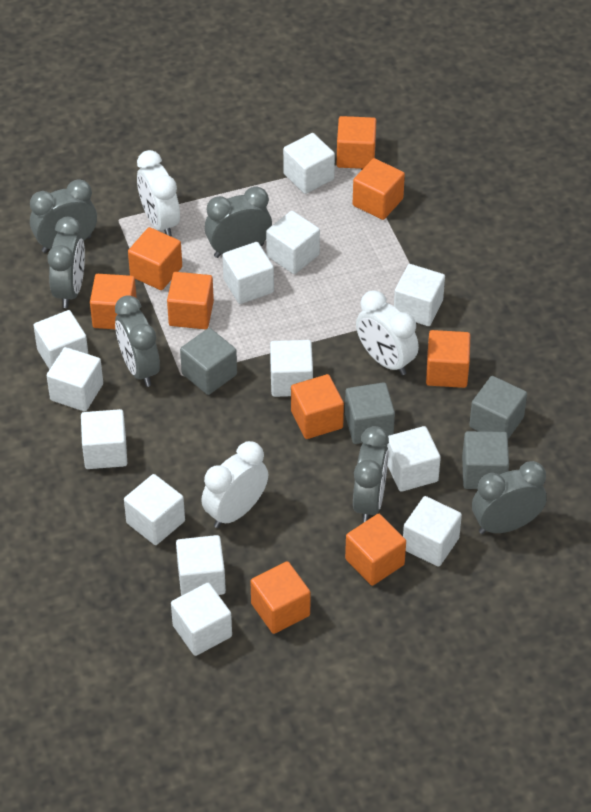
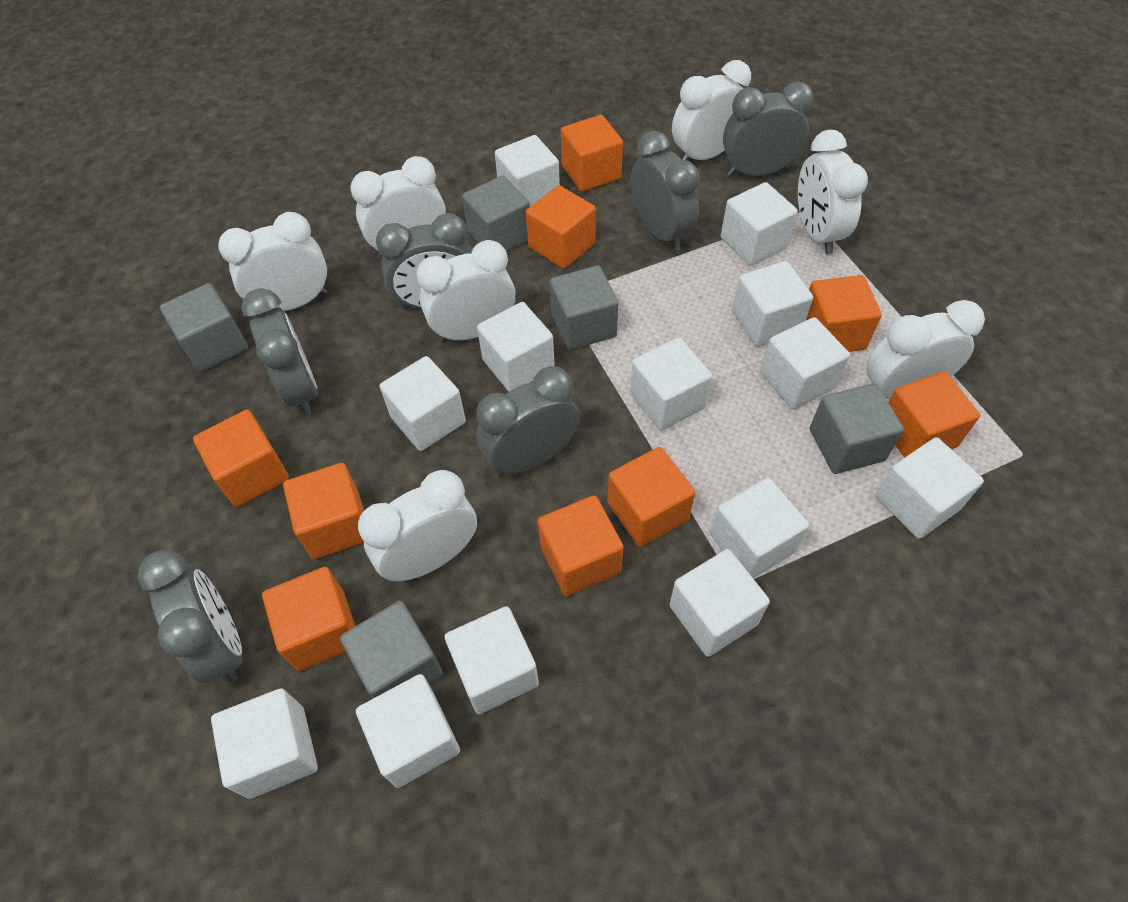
grey cube: 4 -> 5
white clock: 3 -> 7

